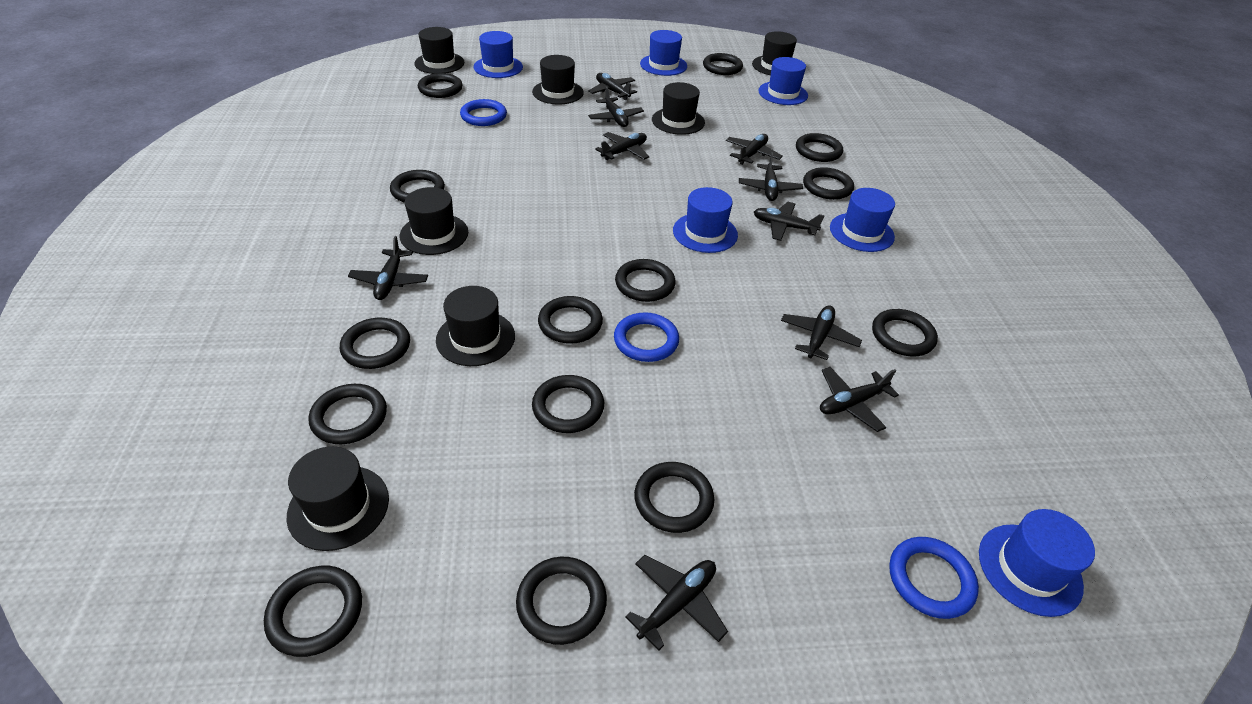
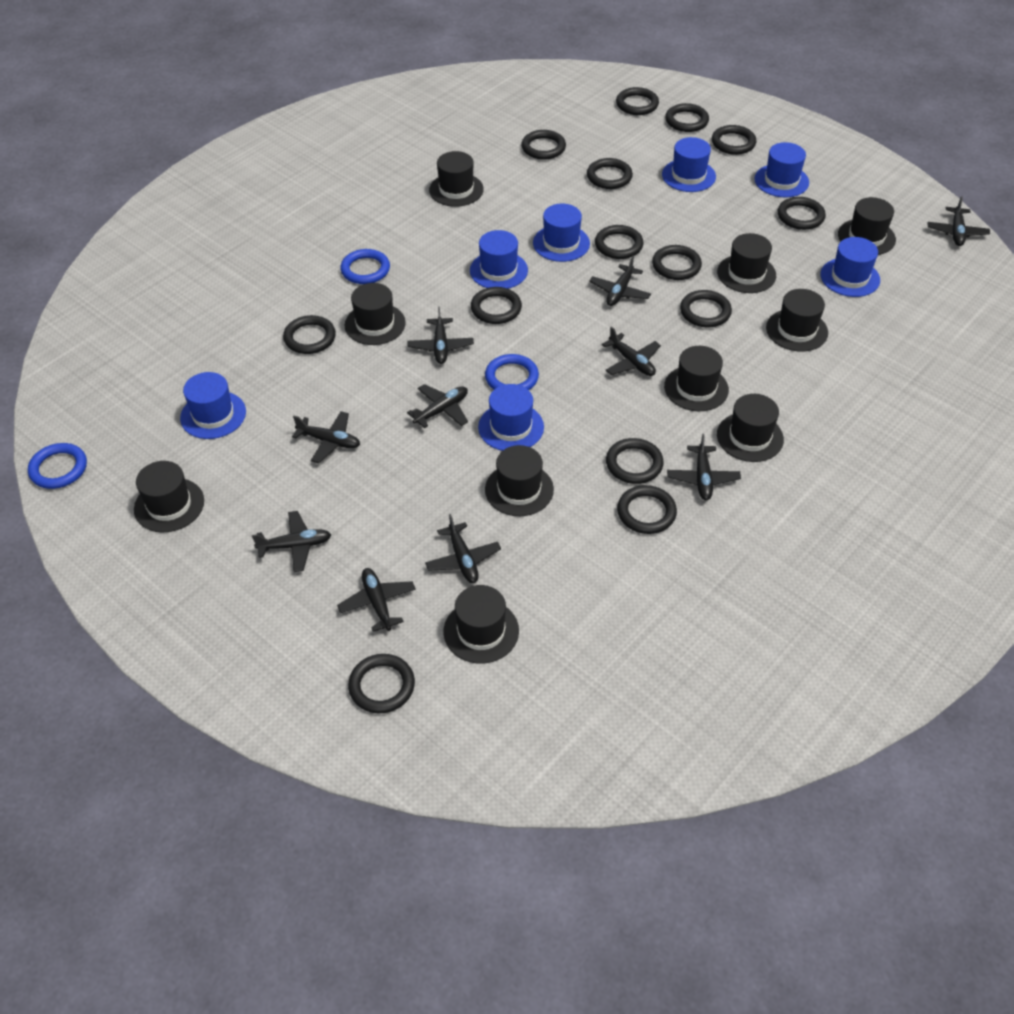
black hat: 7 -> 10
blue hat: 6 -> 7

